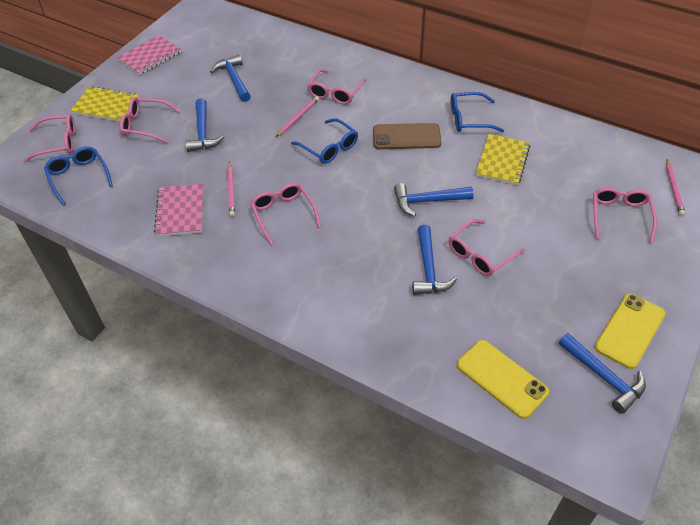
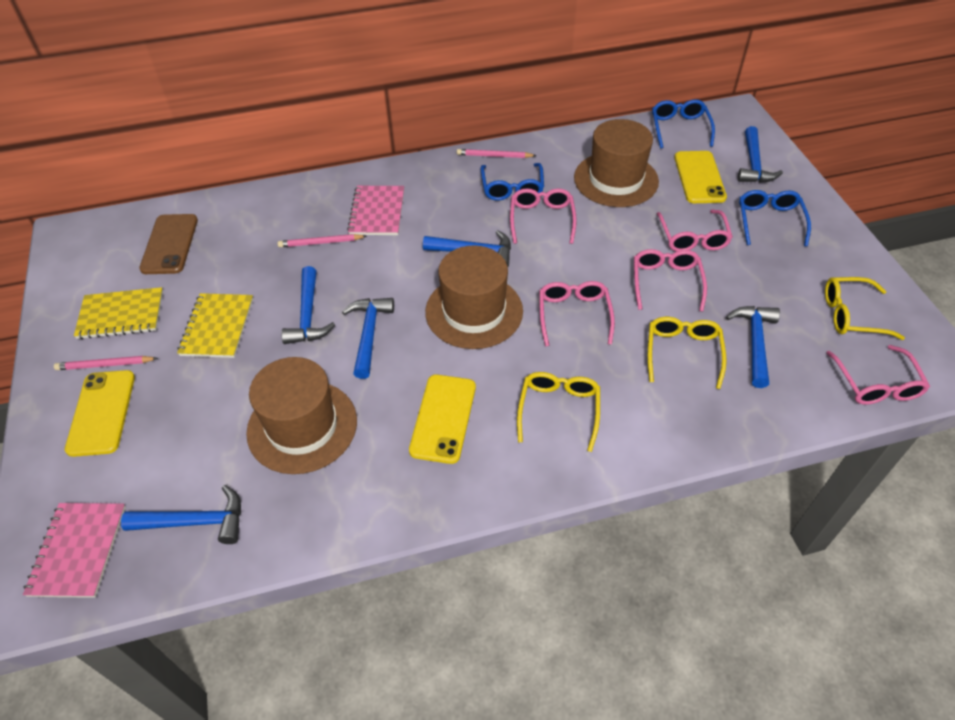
blue hammer: 5 -> 6
brown hat: 0 -> 3
pink glasses: 6 -> 5
yellow glasses: 0 -> 3
yellow phone: 2 -> 3

